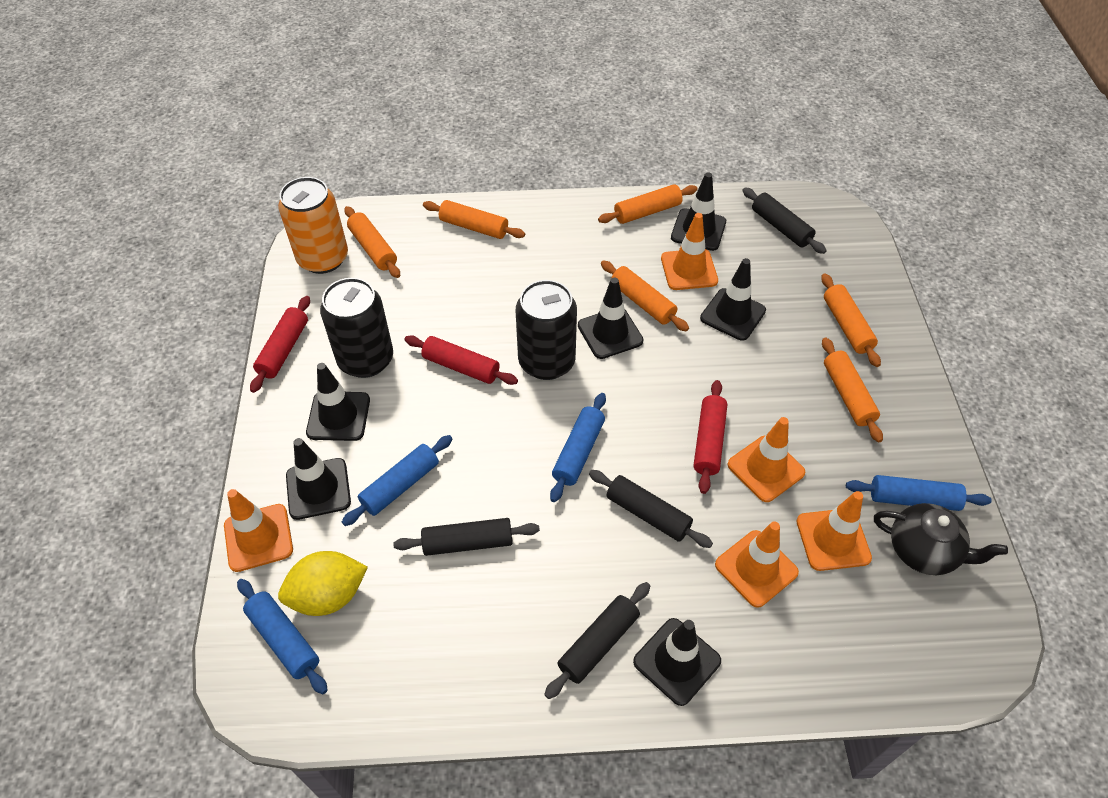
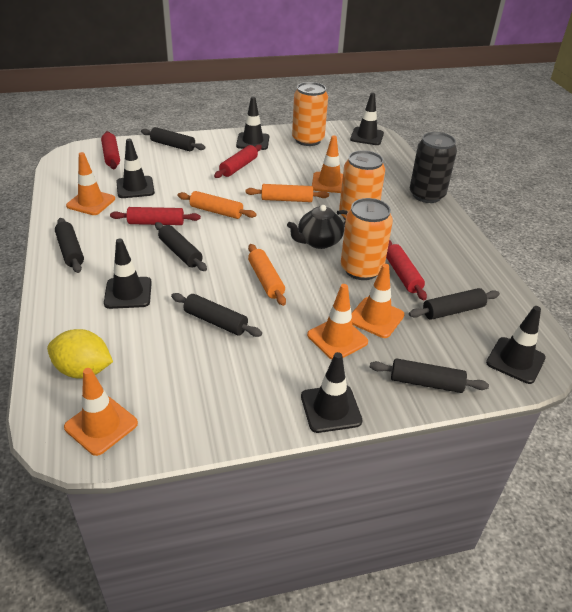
black can: 2 -> 1
black rolling pin: 4 -> 6
blue rolling pin: 4 -> 0
orange can: 1 -> 3
orange rolling pin: 6 -> 3
red rolling pin: 3 -> 4

